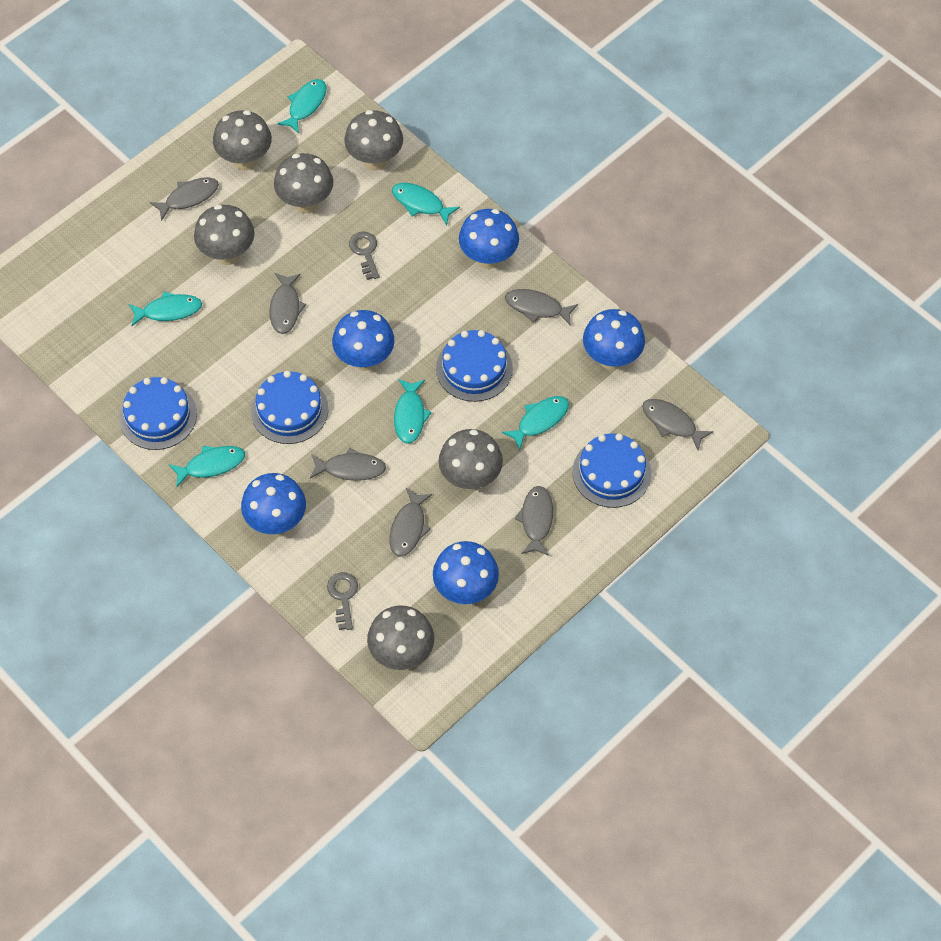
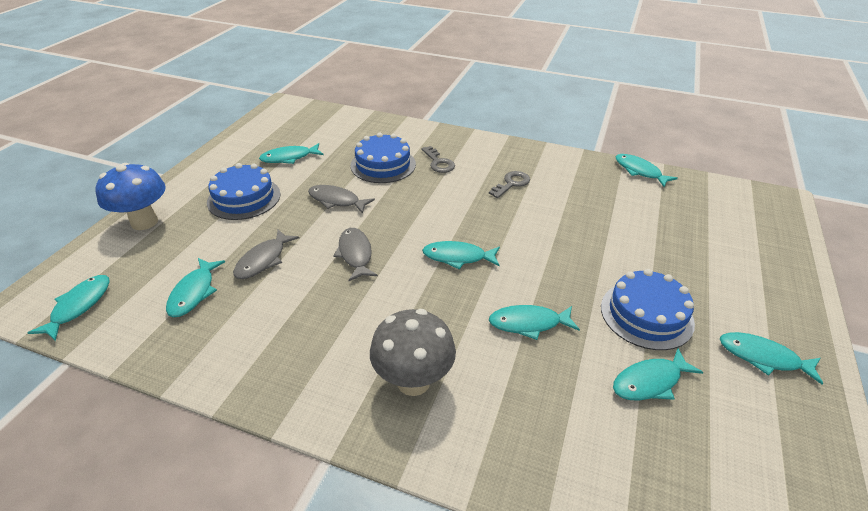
blue cake: 4 -> 3
blue mushroom: 5 -> 1
grey fish: 7 -> 3
grey mushroom: 6 -> 1
turquoise fish: 6 -> 8

